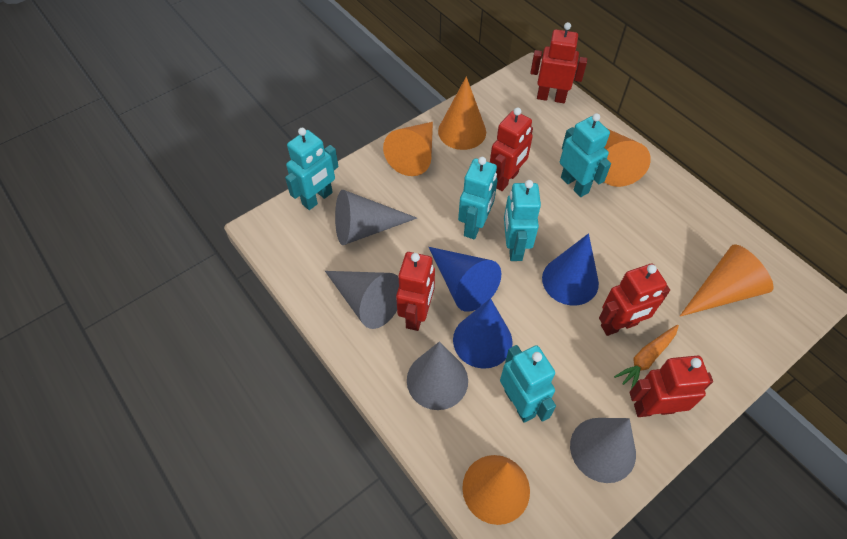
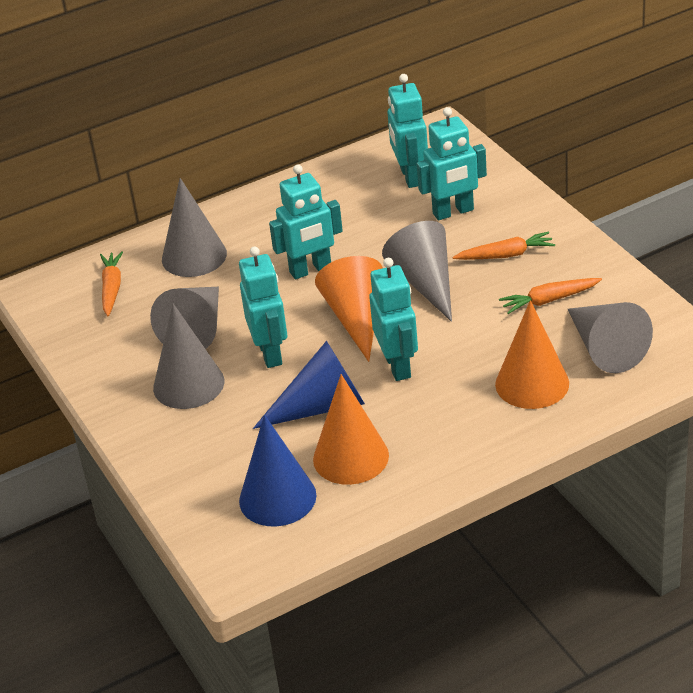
blue cone: 3 -> 2
grey cone: 4 -> 5
orange carrot: 1 -> 3
orange cone: 5 -> 3
red robot: 5 -> 0

